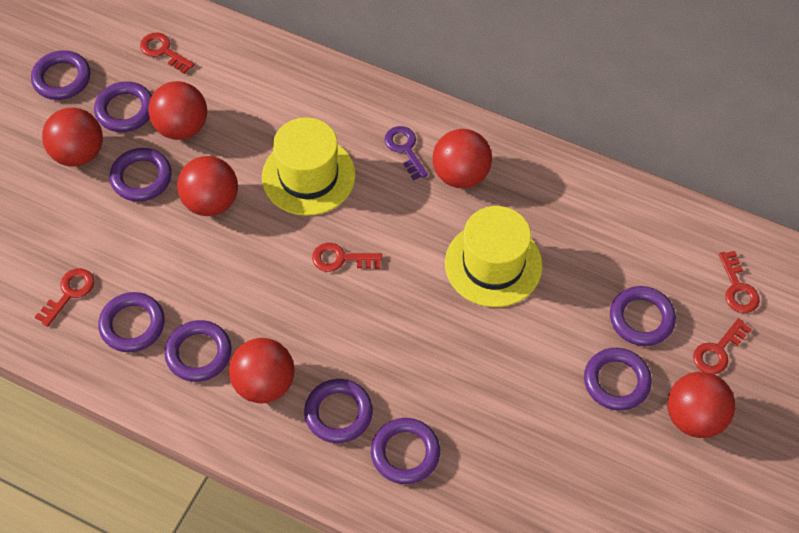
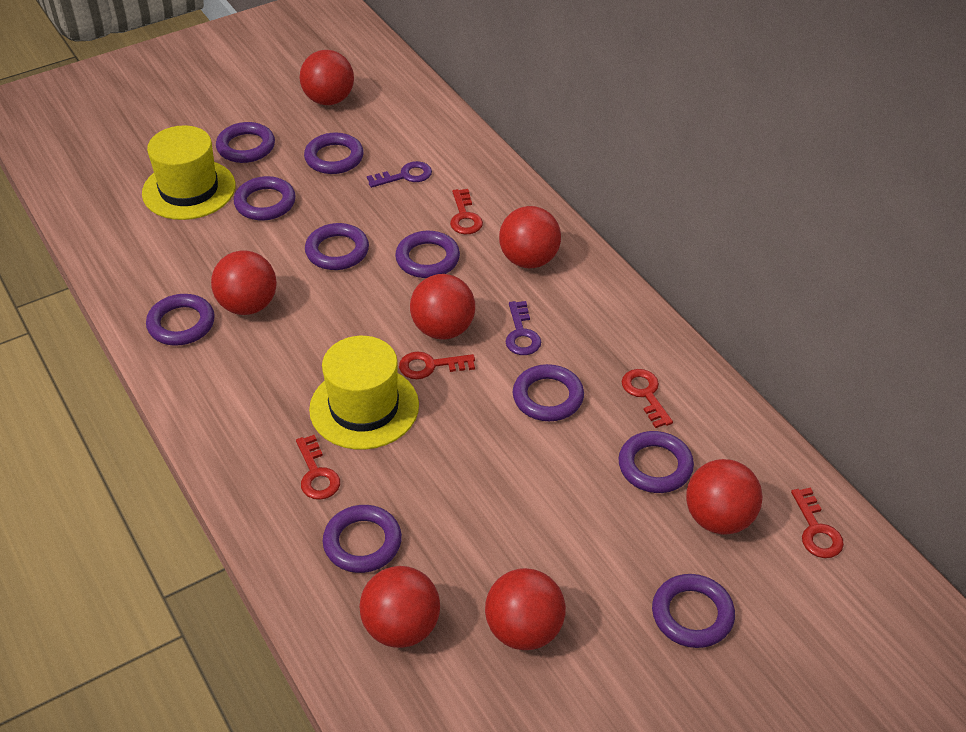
purple key: 1 -> 2
purple ring: 9 -> 10
red ball: 6 -> 7

